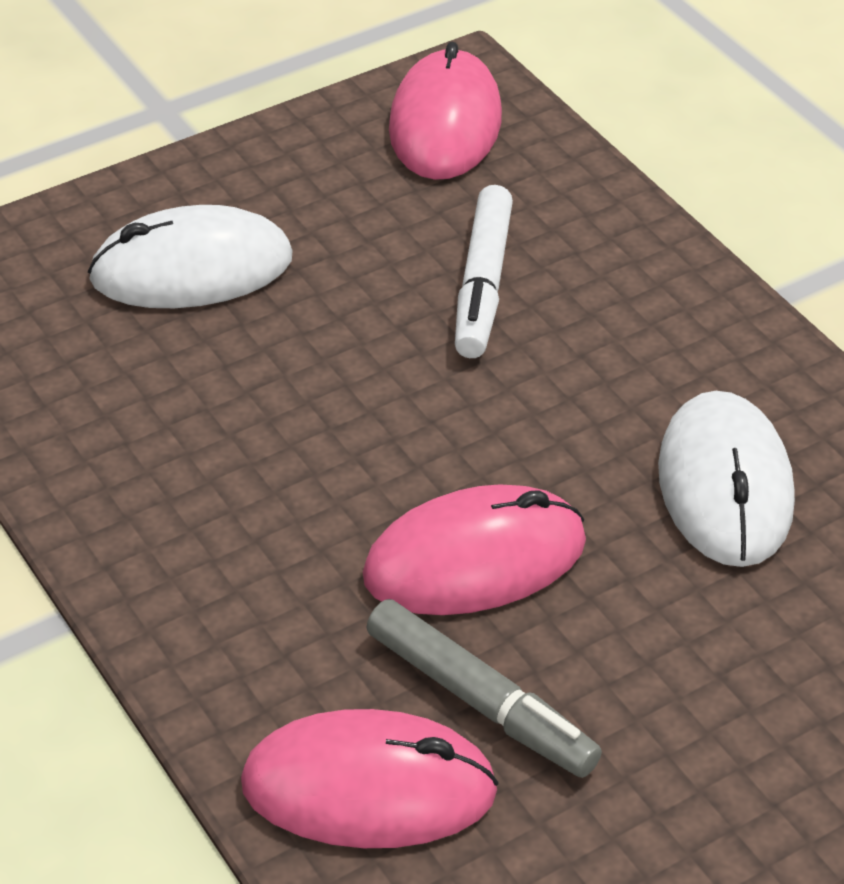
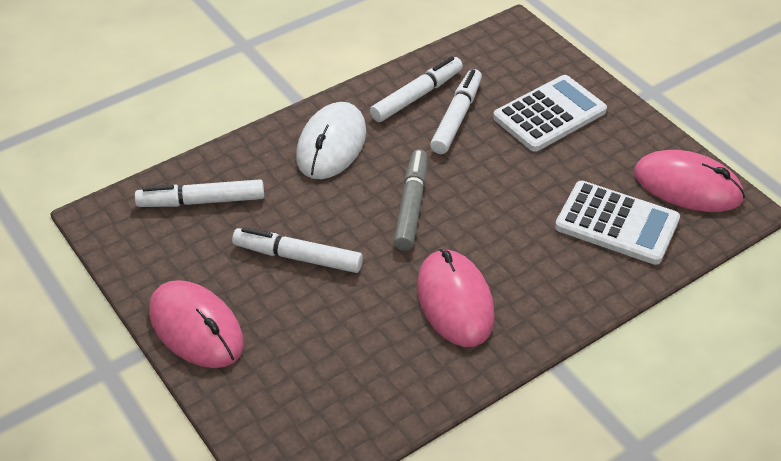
white calculator: 0 -> 2
white marker: 1 -> 4
white mouse: 2 -> 1

